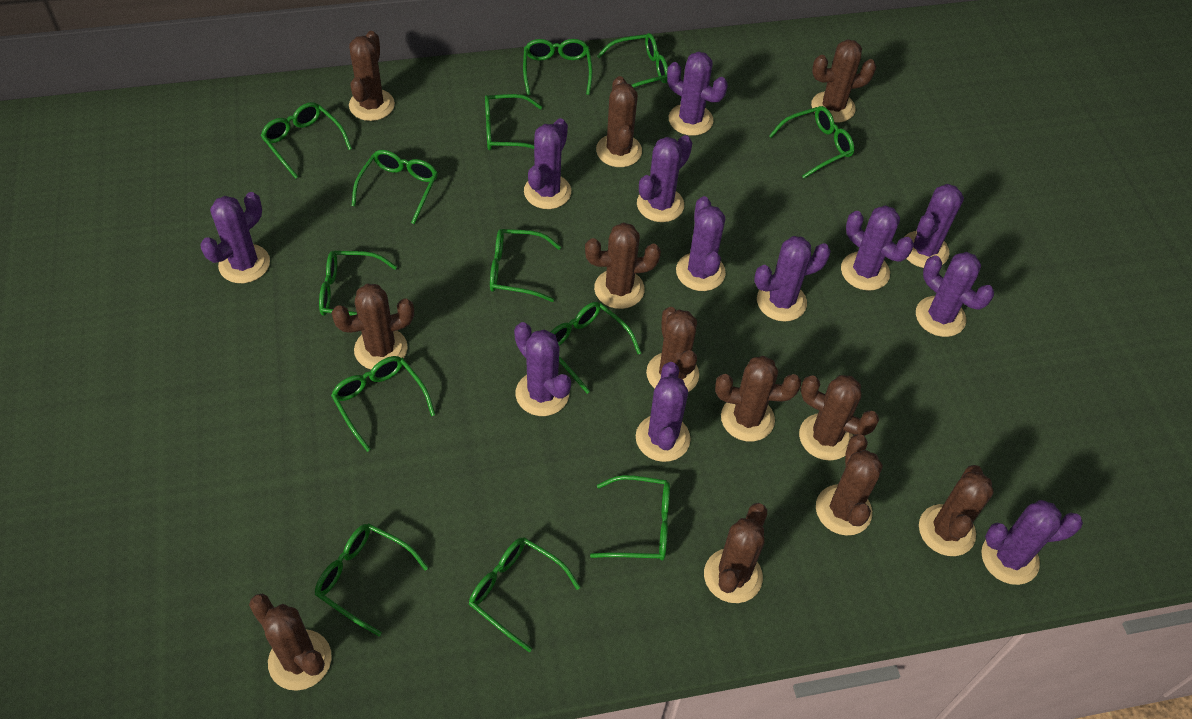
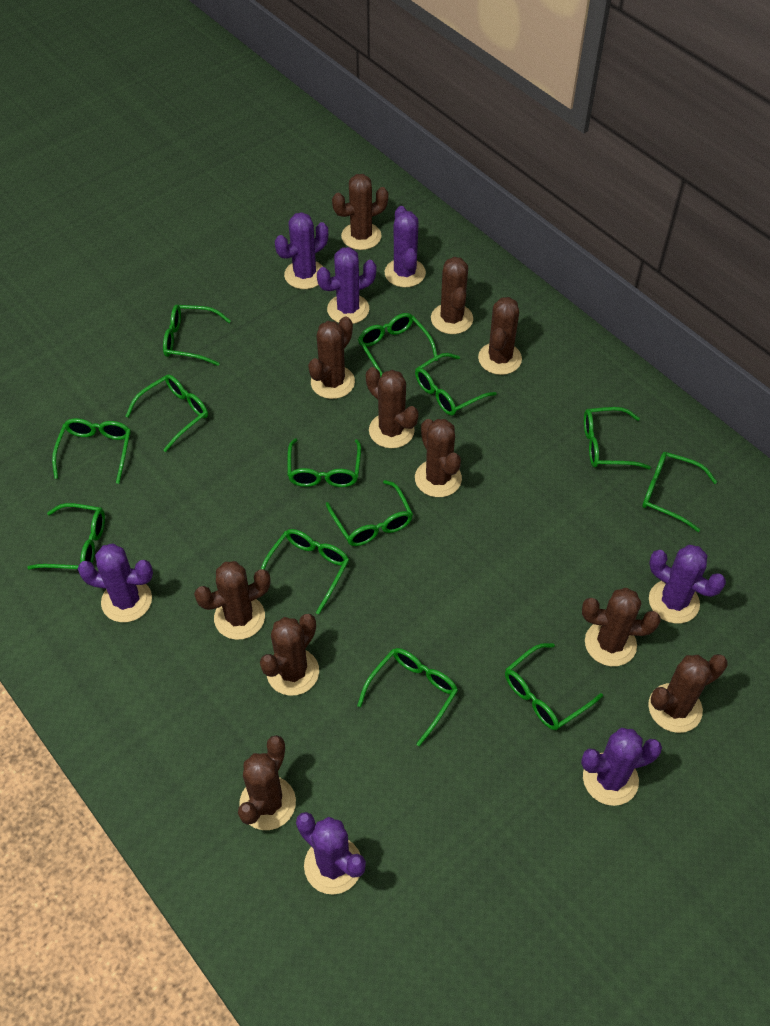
brown cactus: 12 -> 11
purple cactus: 12 -> 7

